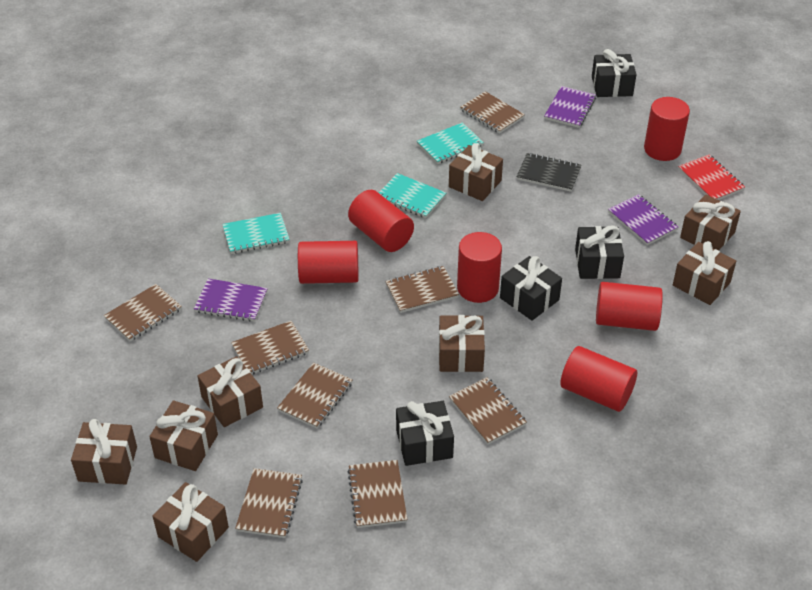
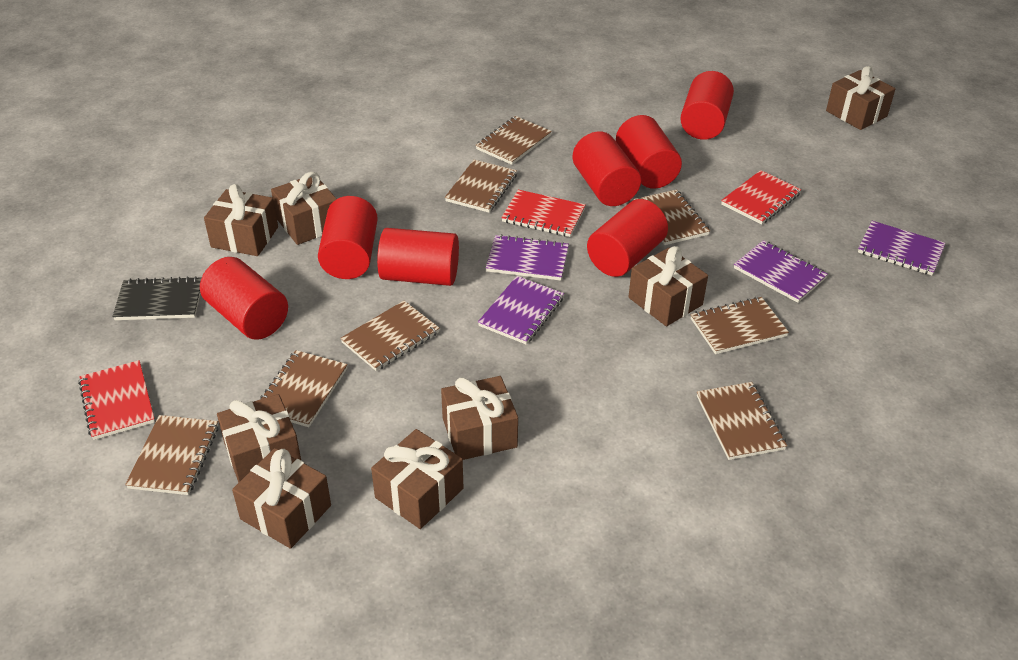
black gift: 4 -> 0
purple notebook: 3 -> 4
red cylinder: 6 -> 7
red notebook: 1 -> 3
turquoise notebook: 3 -> 0

